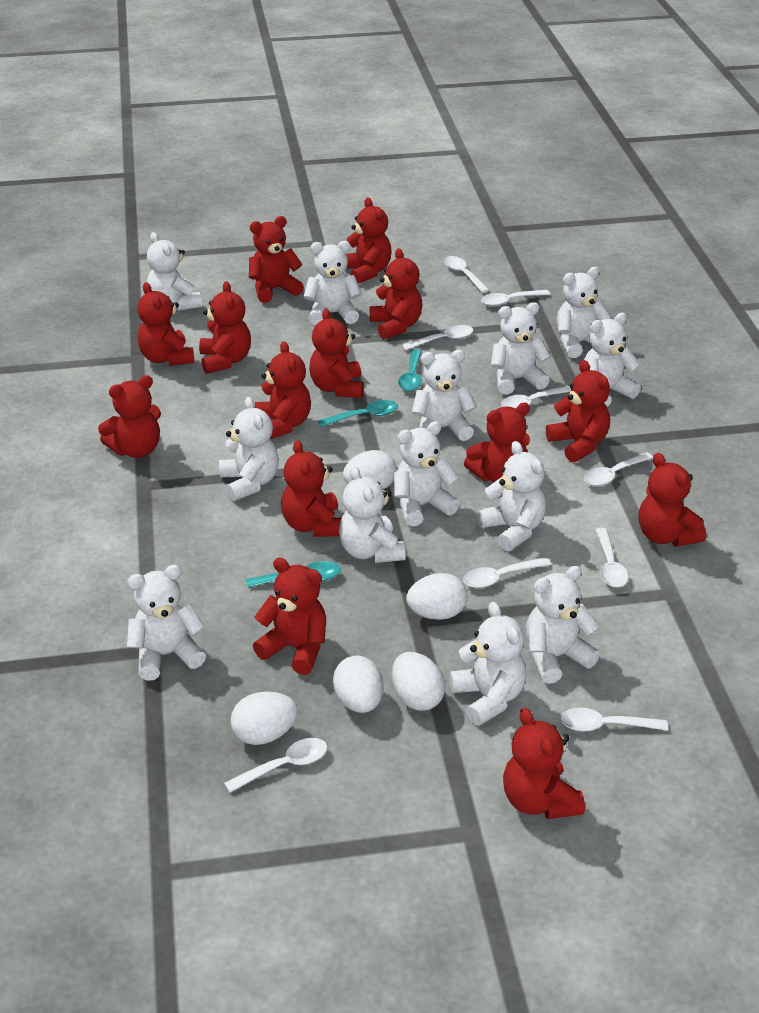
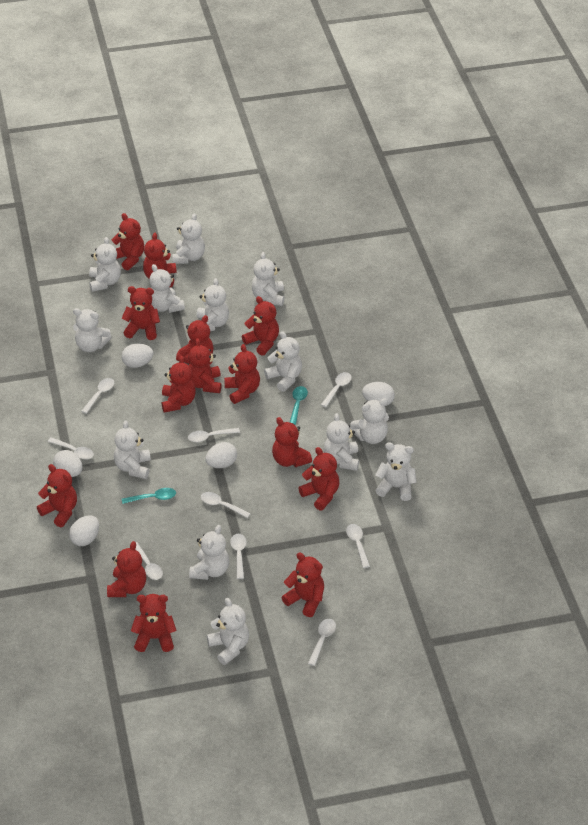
turquoise spoon: 3 -> 2

